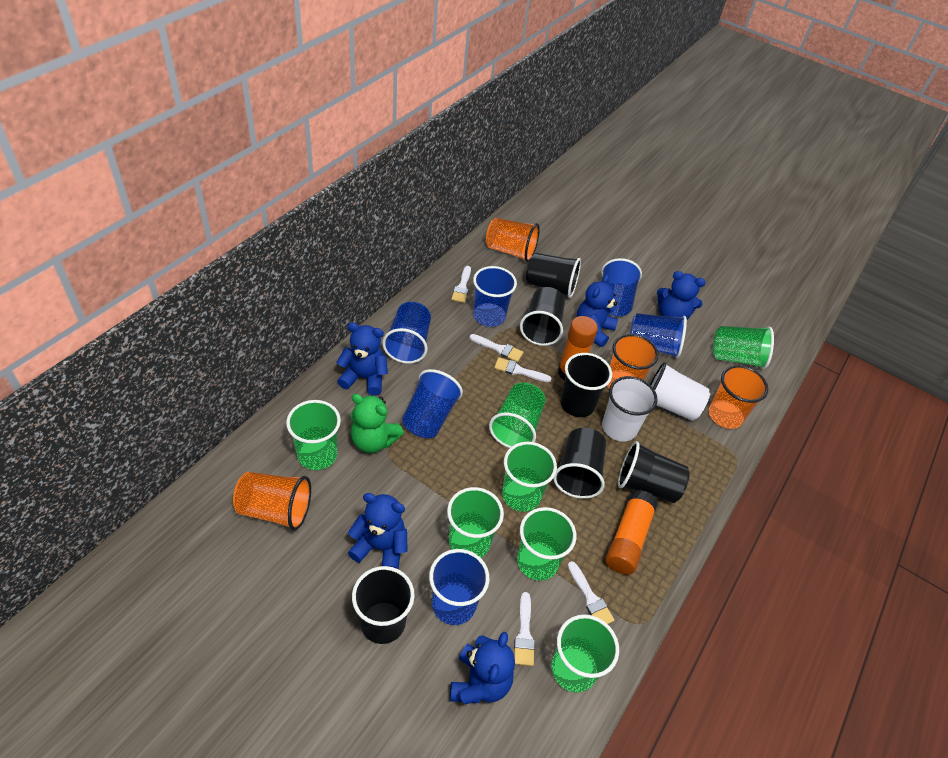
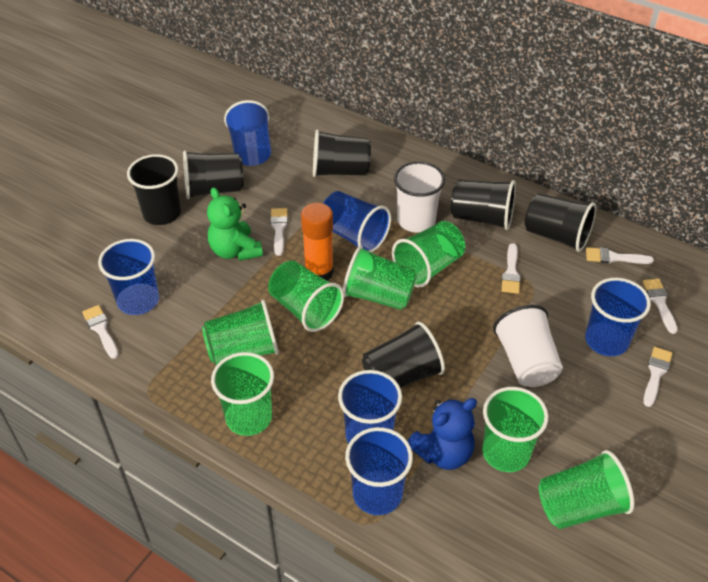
blue teddy bear: 5 -> 1
orange cup: 4 -> 0
orange glue stick: 2 -> 1
white brush: 5 -> 6

